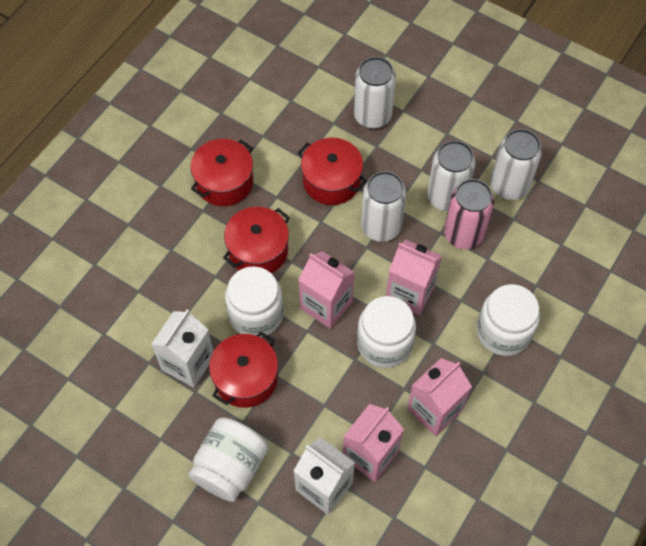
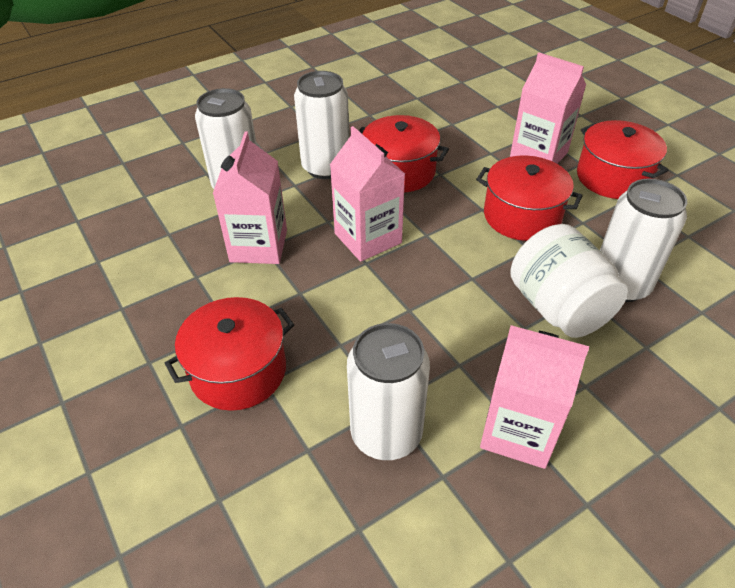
pink can: 1 -> 0
white carton: 2 -> 0
white jar: 4 -> 1

